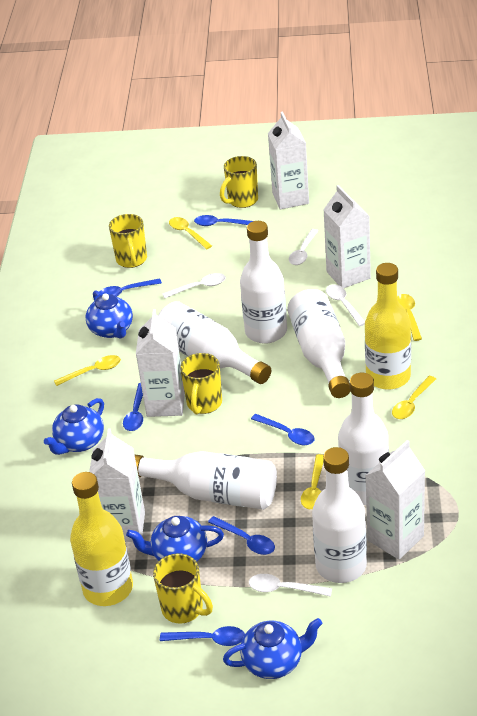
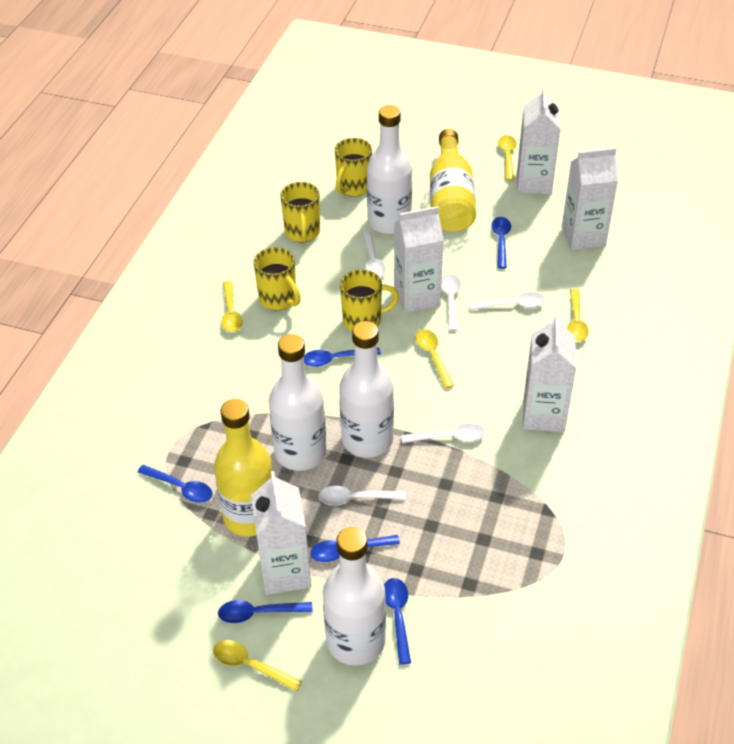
blue teapot: 4 -> 0
white bottle: 6 -> 4
white spoon: 4 -> 5

